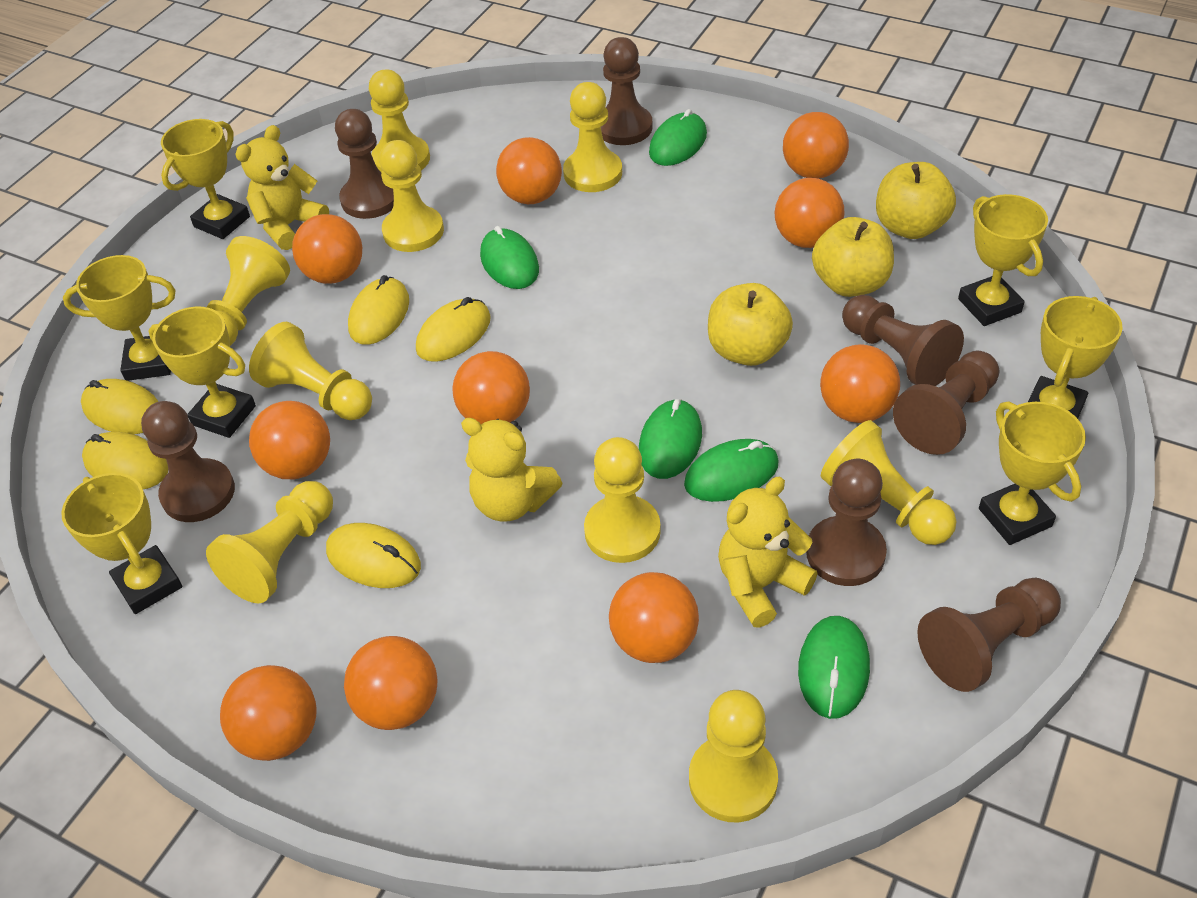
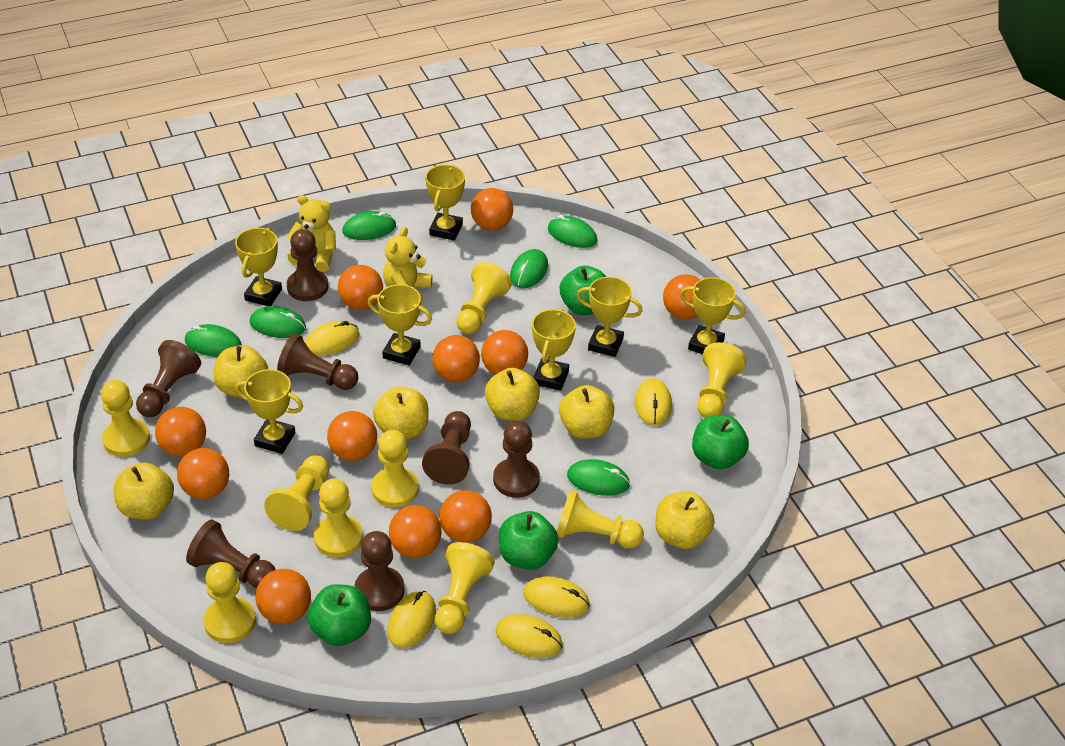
green apple: 0 -> 4
green mouse: 5 -> 6
orange ball: 10 -> 11
yellow apple: 3 -> 6
yellow teddy bear: 3 -> 2

